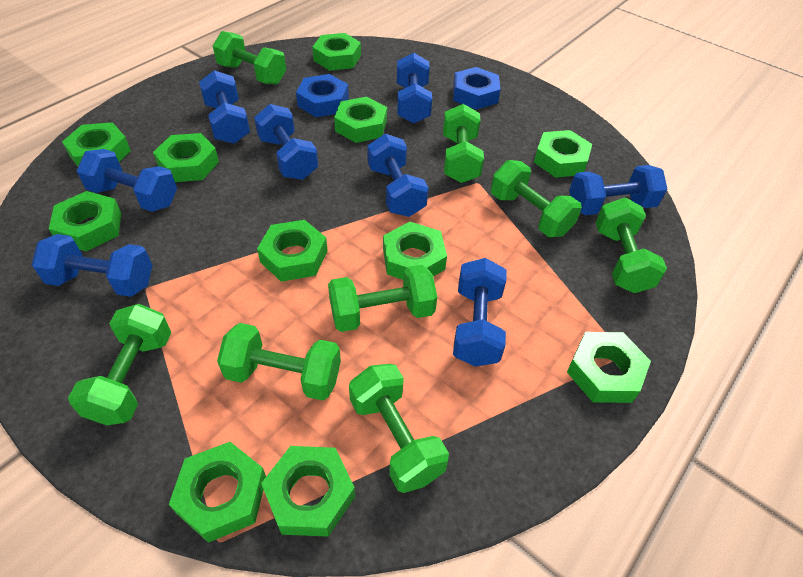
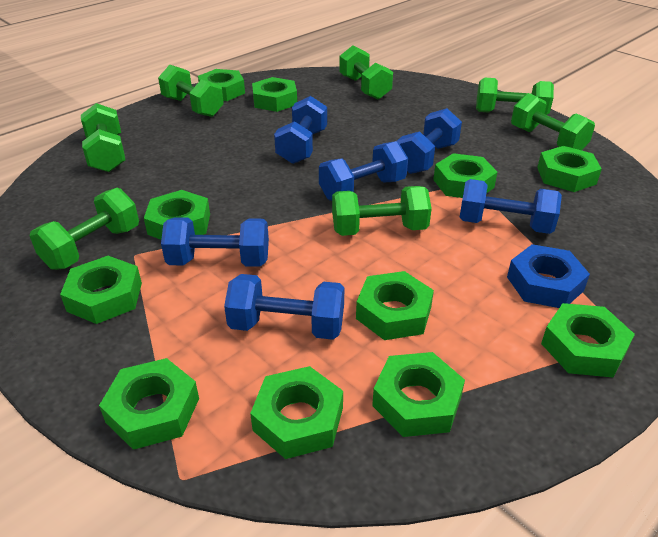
blue dumbbell: 8 -> 6
blue nut: 2 -> 1
green dumbbell: 8 -> 7

